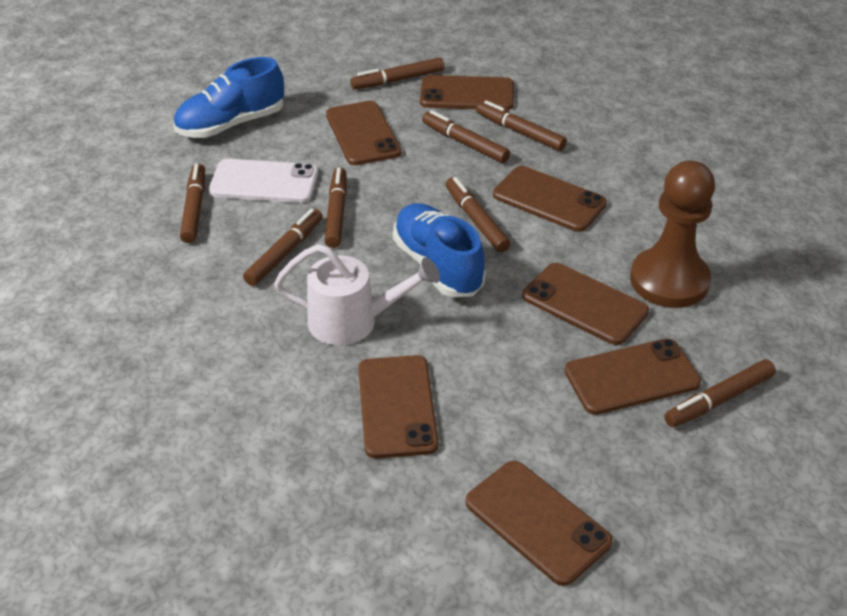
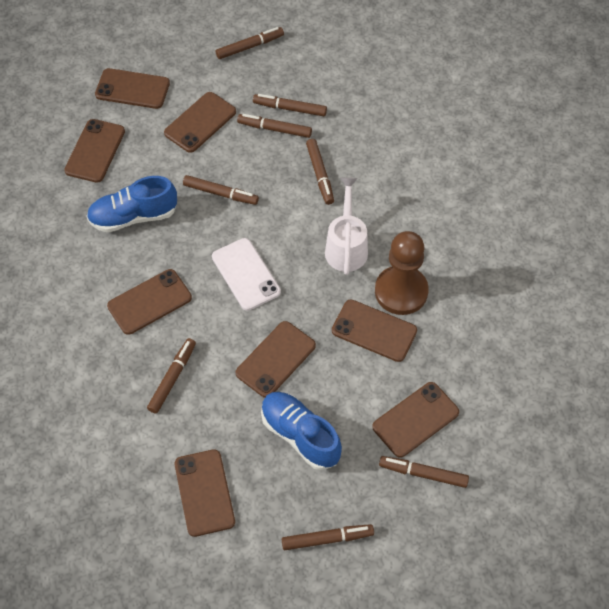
brown phone: 7 -> 8

